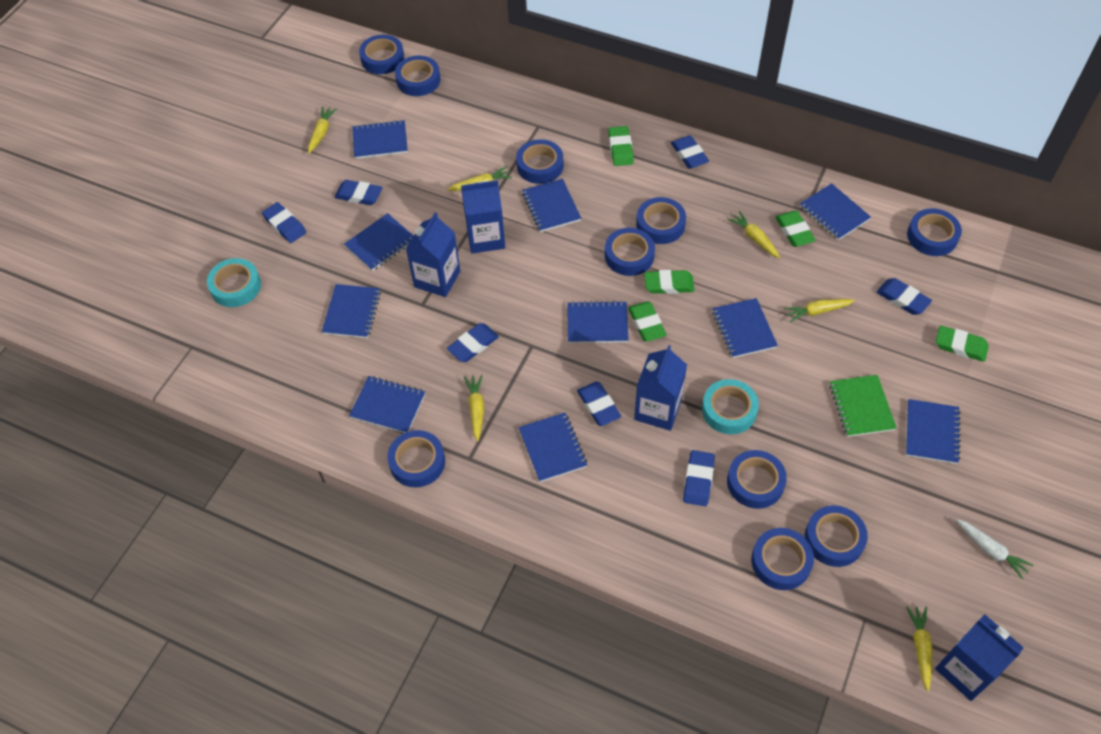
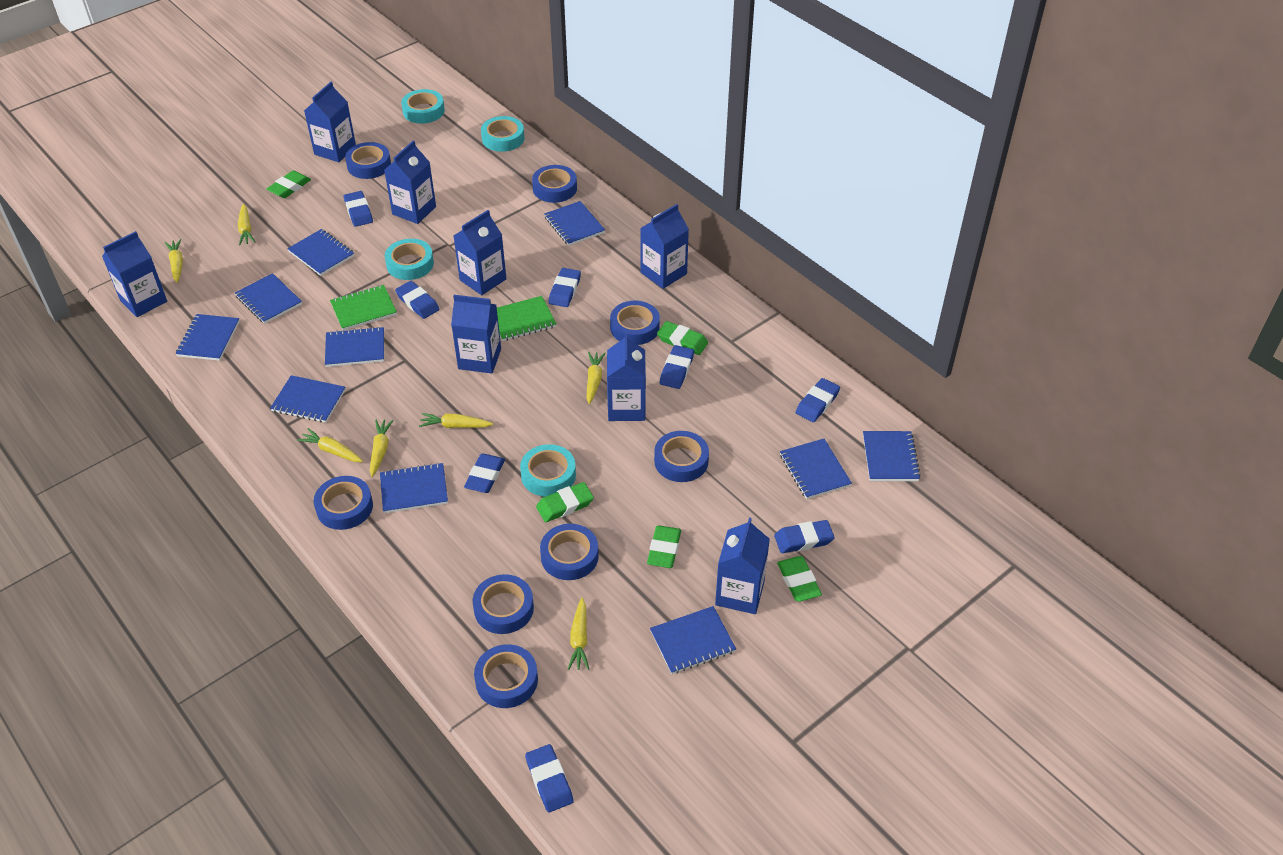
blue carton: 4 -> 8
blue eraser: 7 -> 8
blue tape: 10 -> 8
green notebook: 1 -> 2
turquoise tape: 2 -> 4
white carrot: 1 -> 0
yellow carrot: 6 -> 7

